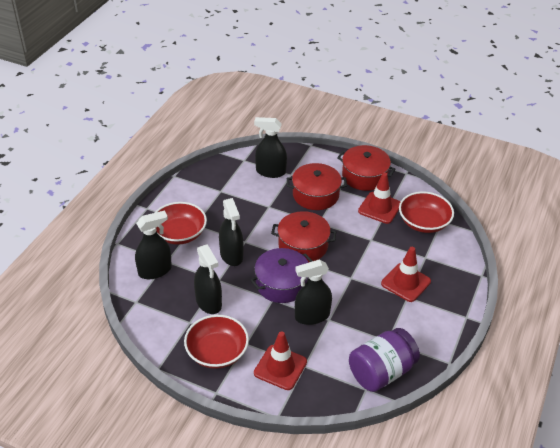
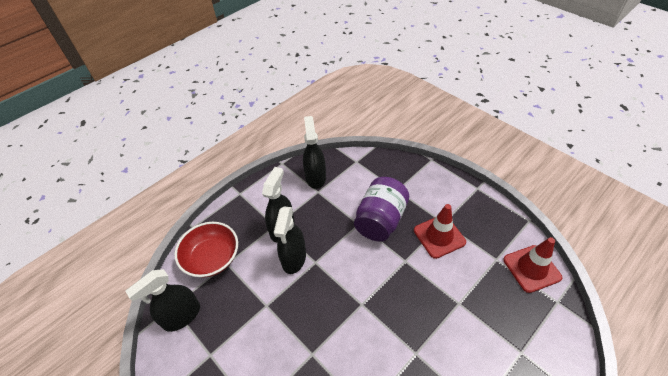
black spray bottle: 5 -> 4
purple pot: 1 -> 0
red bowl: 3 -> 1
red pot: 3 -> 0
red traffic cone: 3 -> 2

